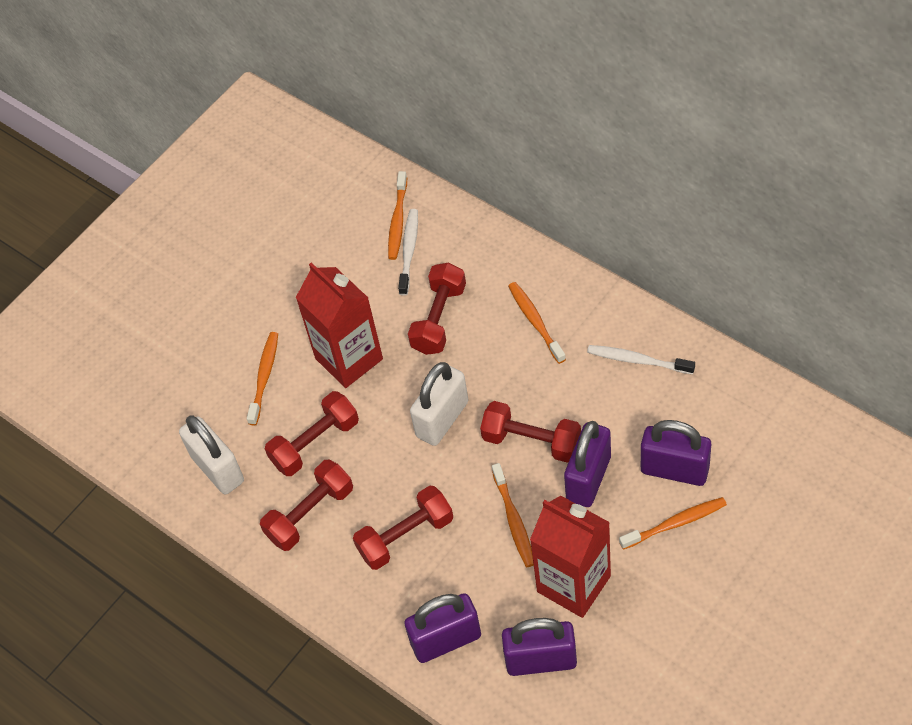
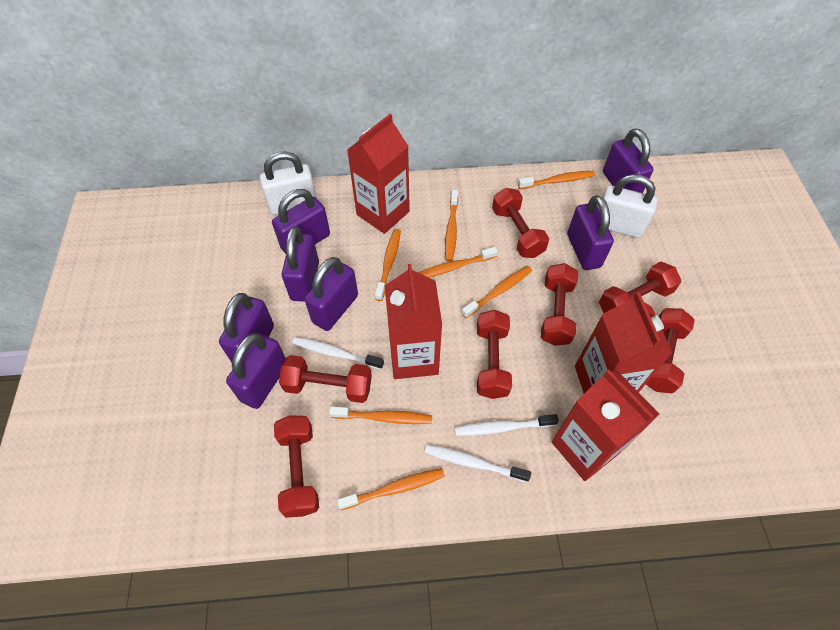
orange toothbrush: 5 -> 7
purple padlock: 4 -> 7
red carton: 2 -> 4
red dumbbell: 5 -> 7
white toothbrush: 2 -> 3

